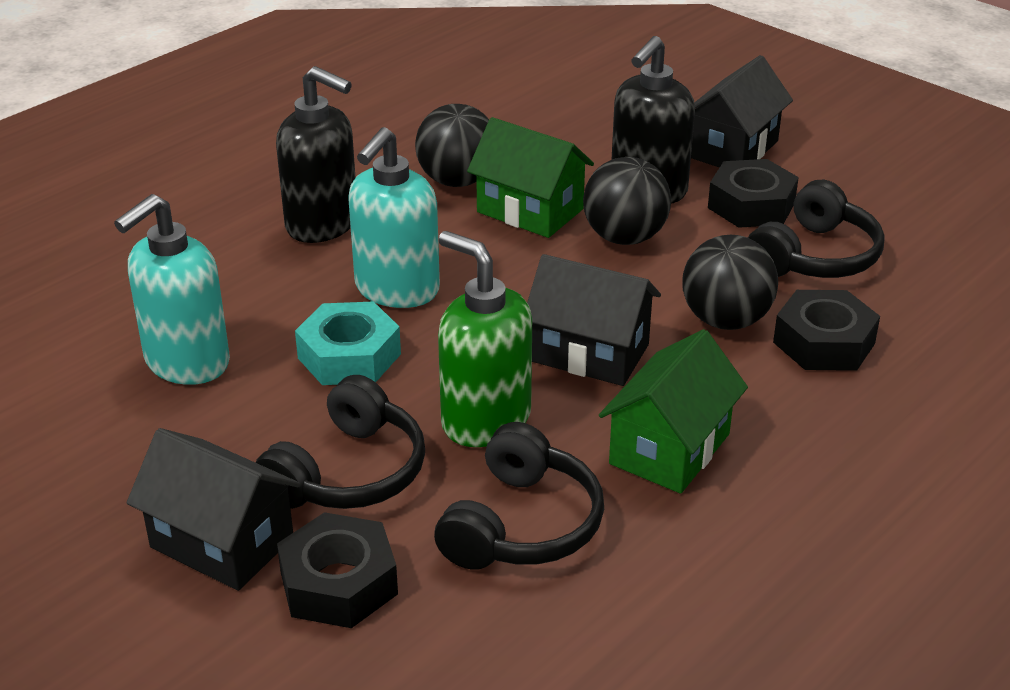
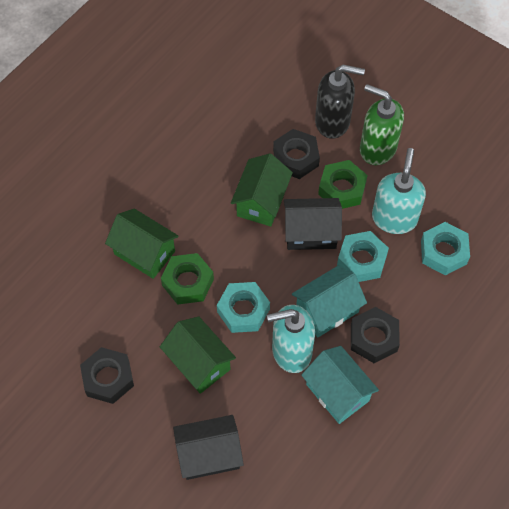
black ball: 3 -> 0
black headphones: 3 -> 0
black house: 3 -> 2
black soap dispenser: 2 -> 1
green house: 2 -> 3
green nut: 0 -> 2
turquoise house: 0 -> 2
turquoise nut: 1 -> 3

